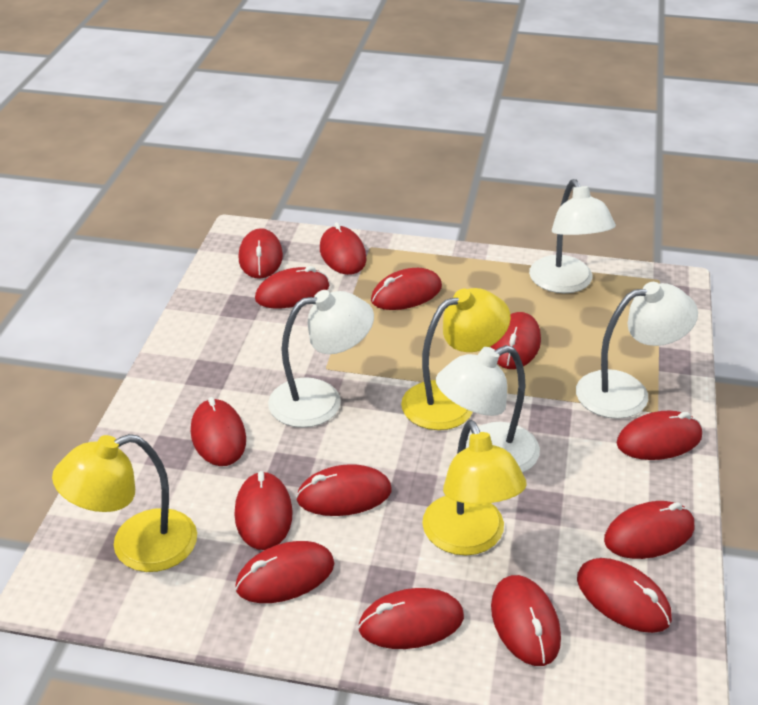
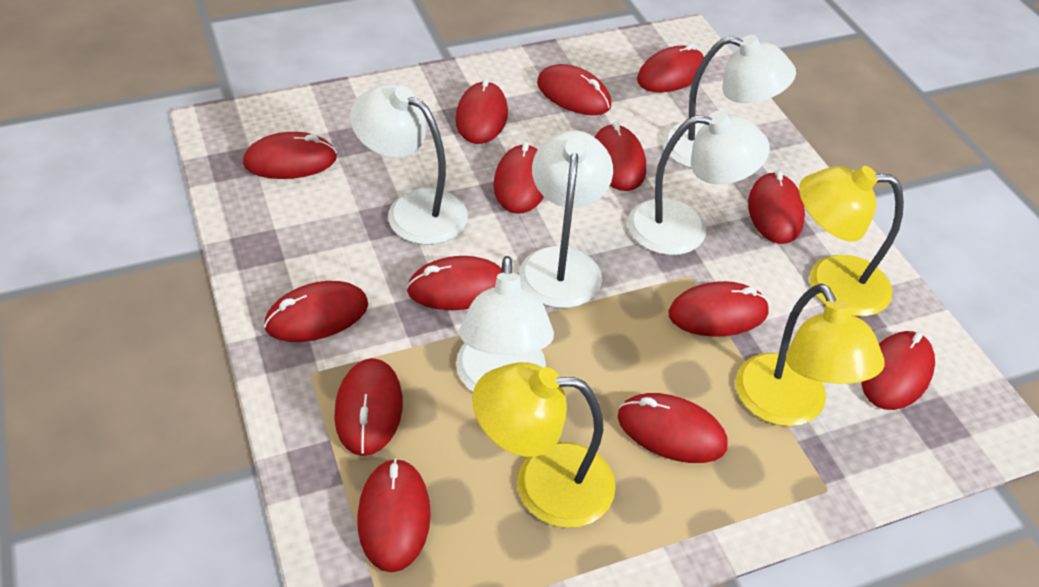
white lamp: 4 -> 5

